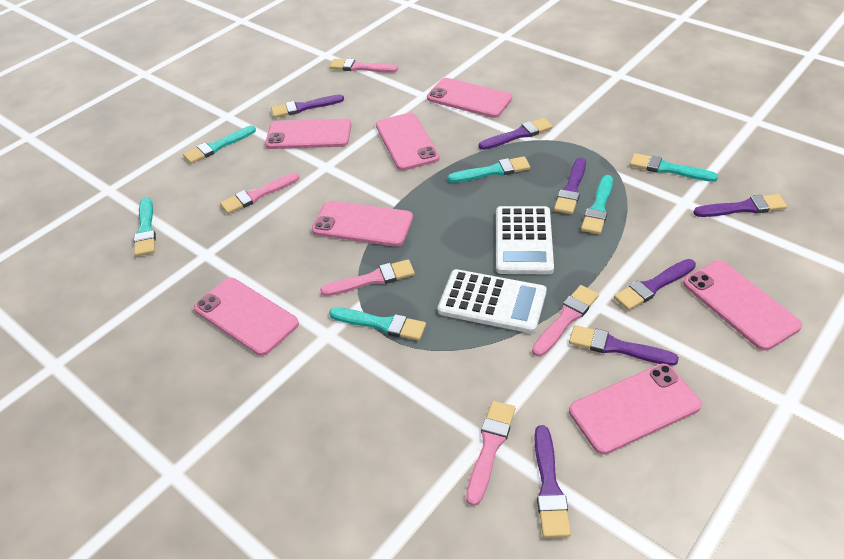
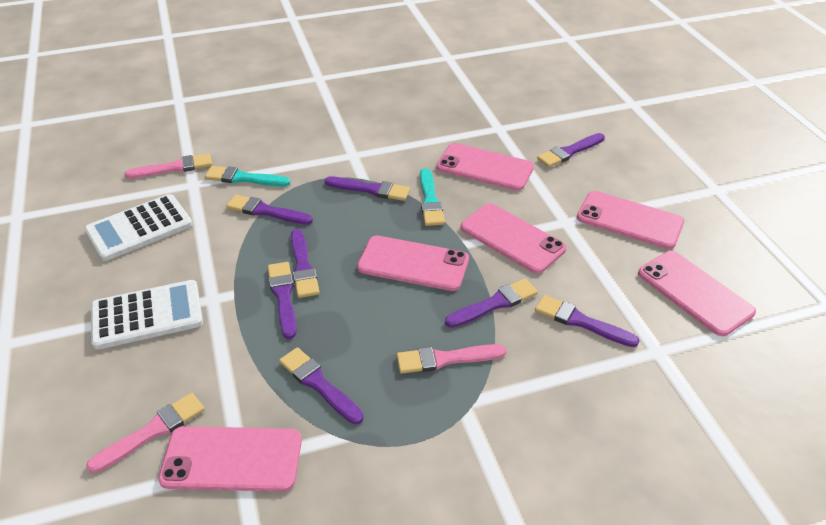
pink brush: 5 -> 3
pink phone: 7 -> 6
purple brush: 7 -> 8
turquoise brush: 6 -> 2

